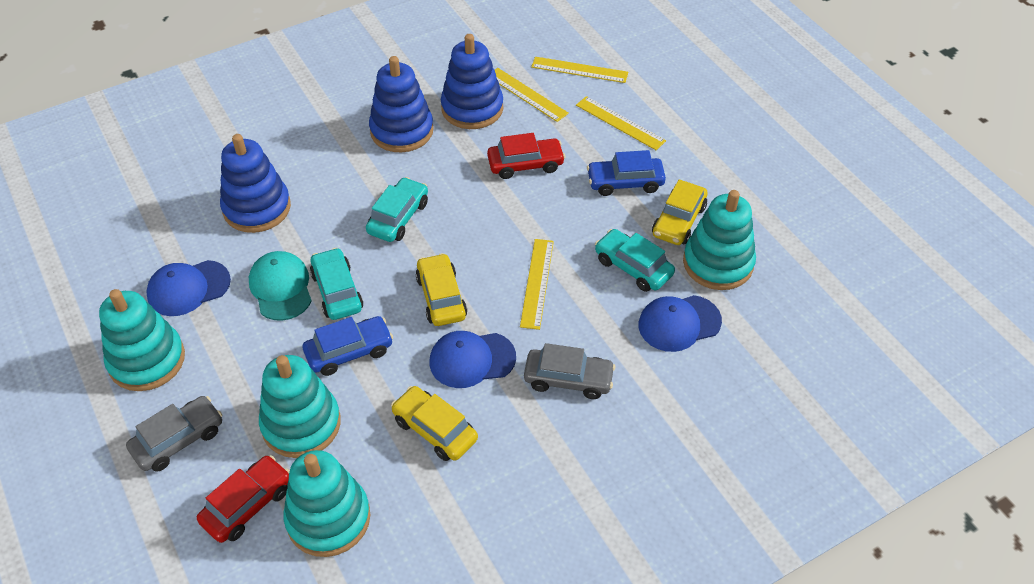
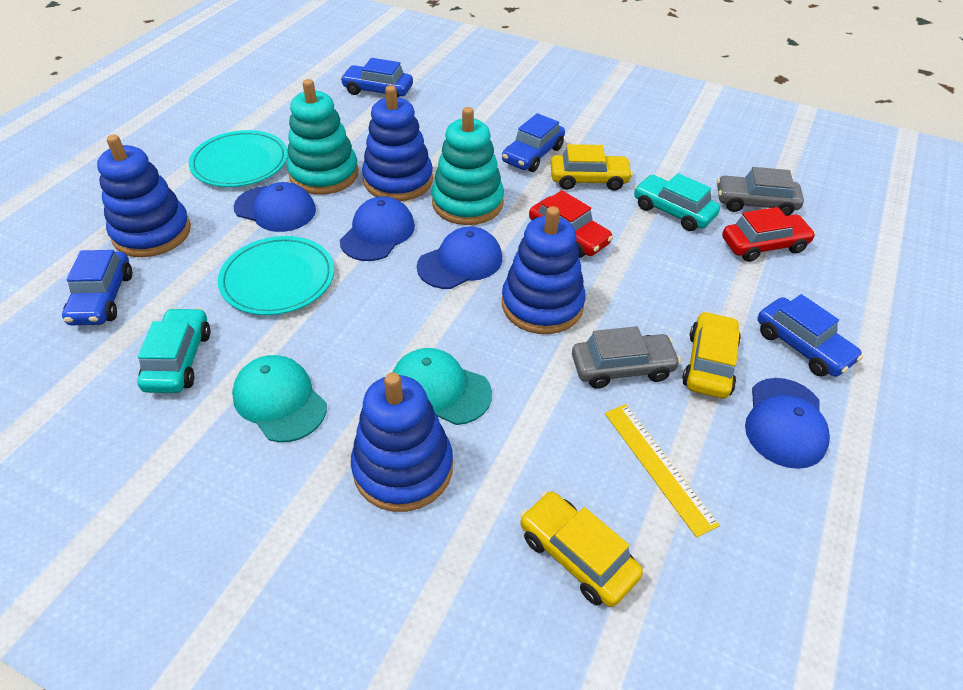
blue cap: 3 -> 4
blue car: 2 -> 4
blue stacking toy: 3 -> 4
turquoise cap: 1 -> 2
turquoise car: 3 -> 2
turquoise plate: 0 -> 2
turquoise stacking toy: 4 -> 2
yellow ruler: 4 -> 1

